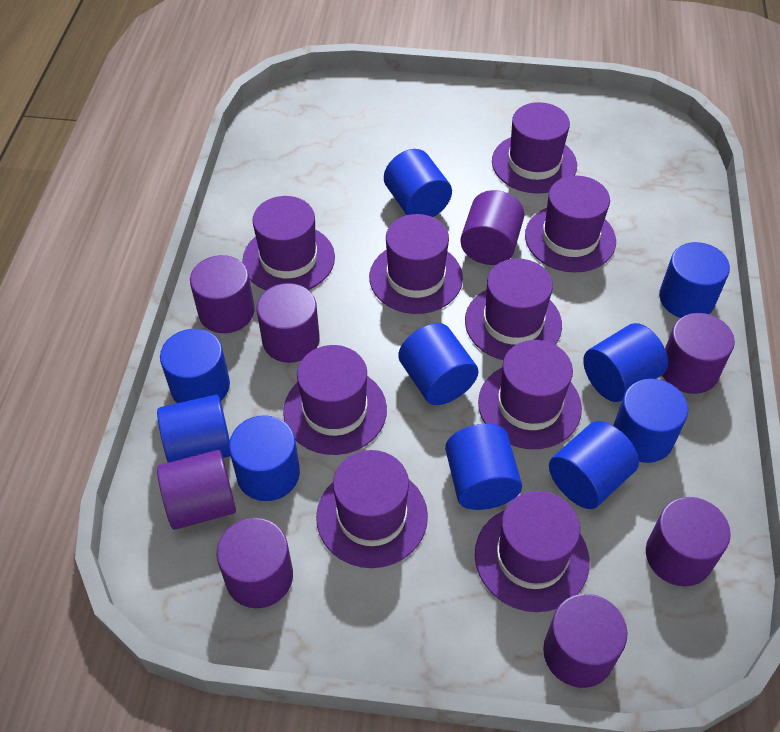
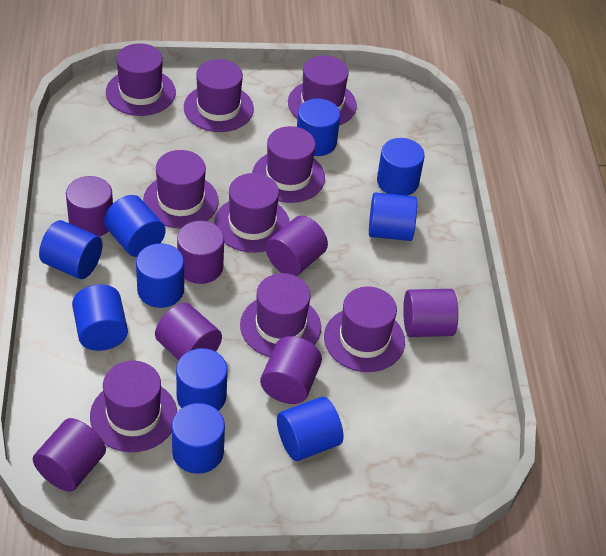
purple cylinder: 8 -> 7

